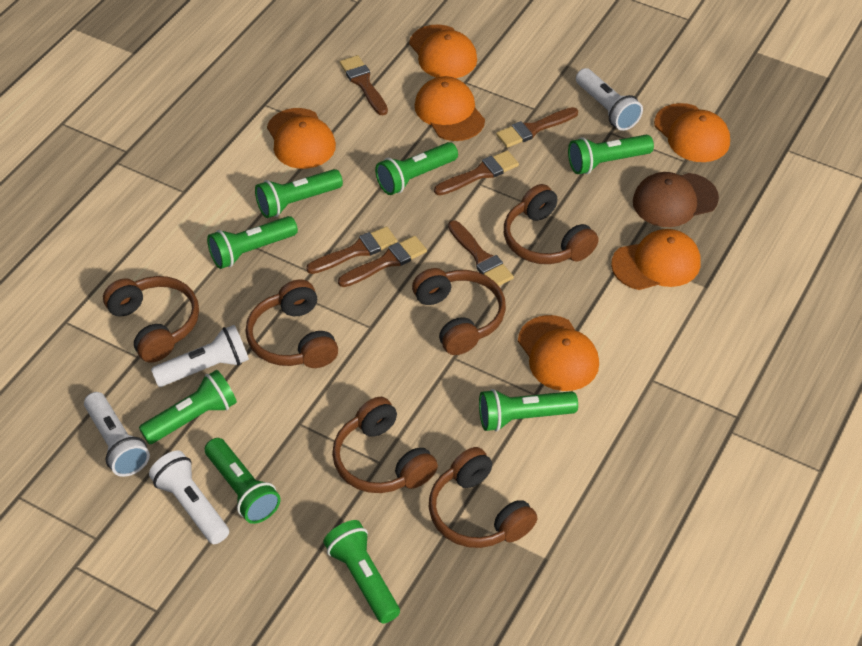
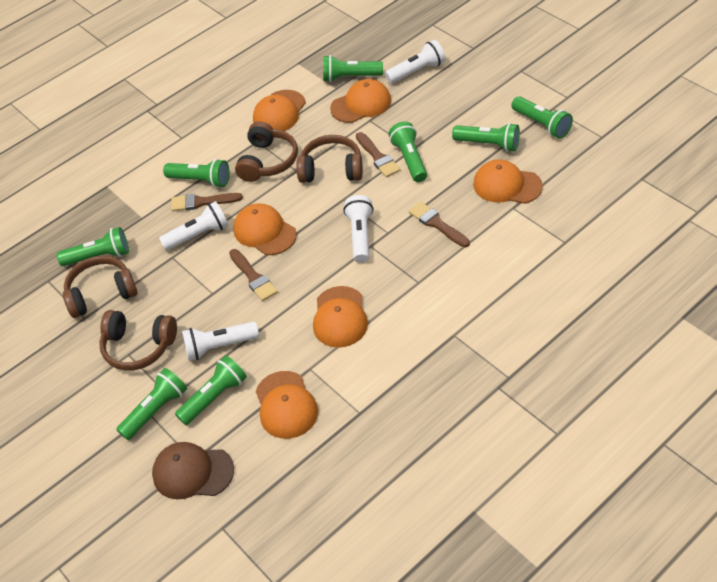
brown brush: 6 -> 4
brown headphones: 6 -> 4

